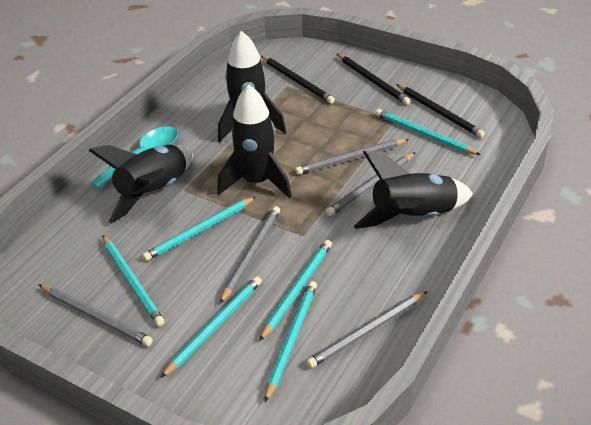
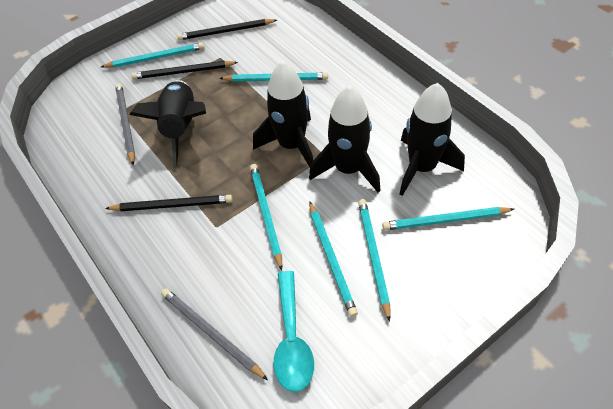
grey pencil: 5 -> 2

